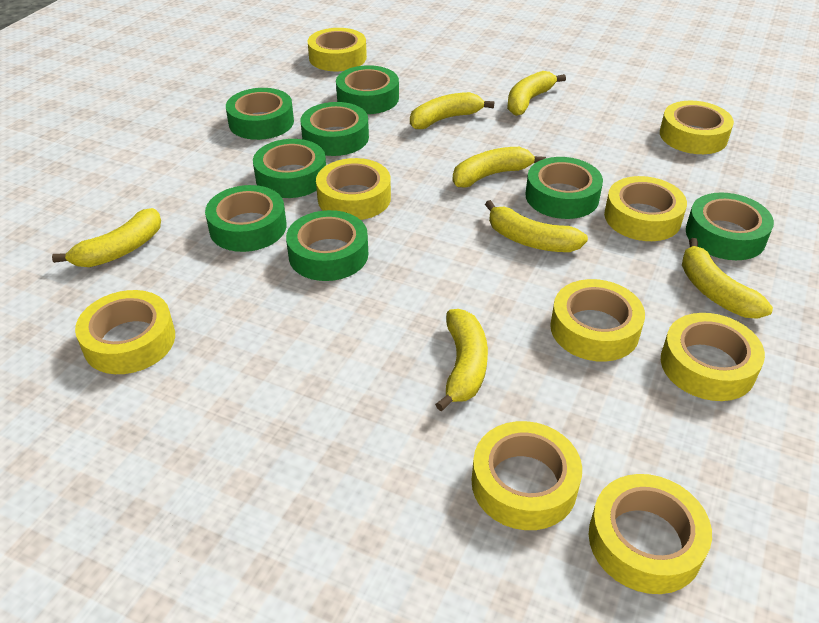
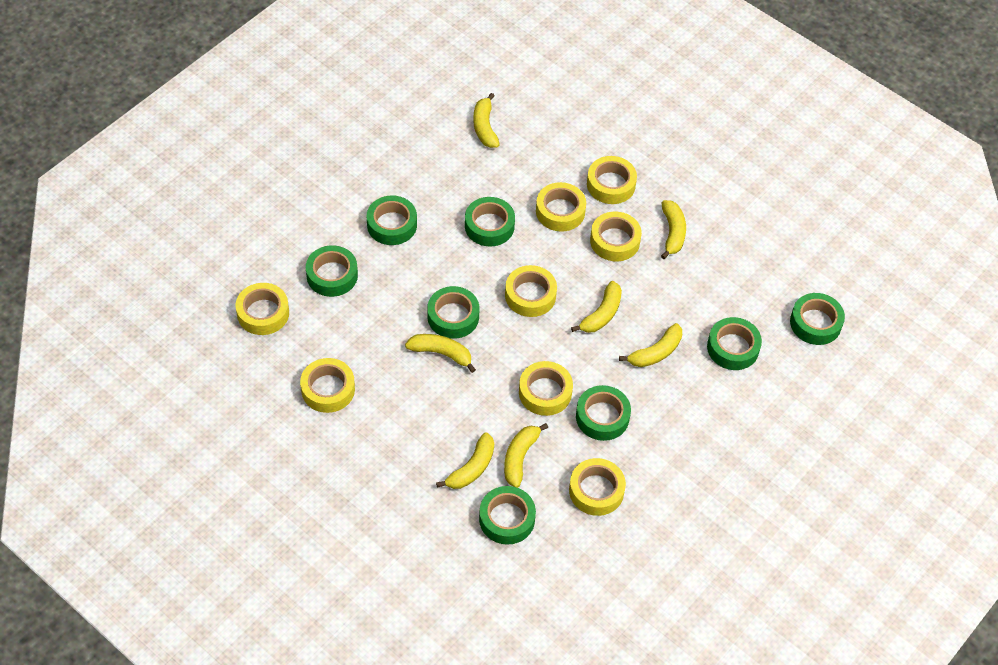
yellow tape: 9 -> 8

